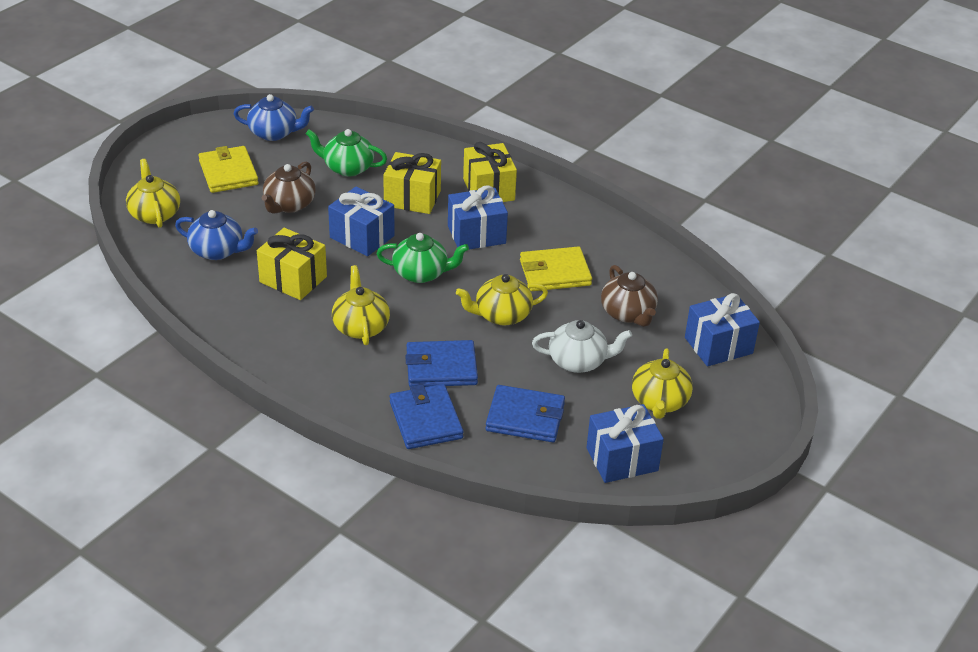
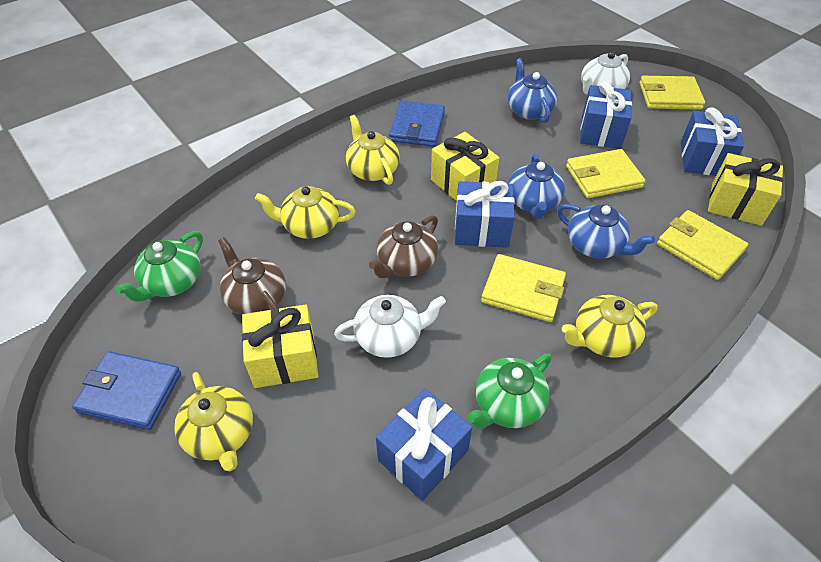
blue teapot: 2 -> 3
blue wallet: 3 -> 2
white teapot: 1 -> 2
yellow wallet: 2 -> 4

